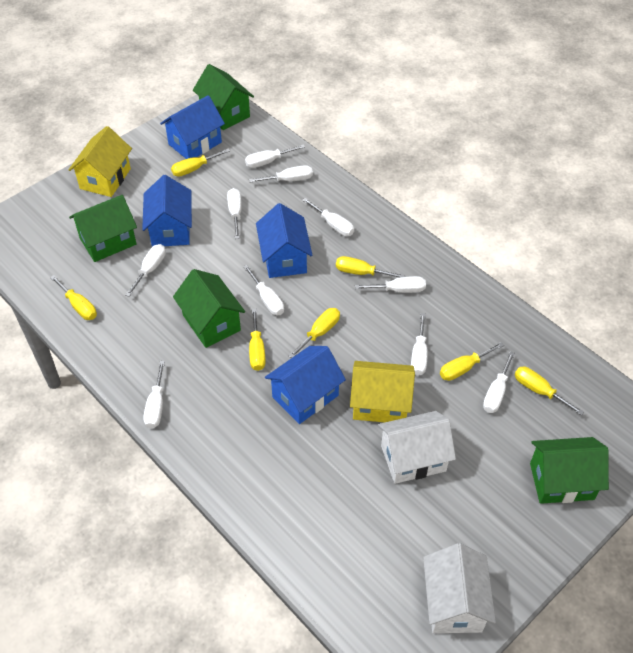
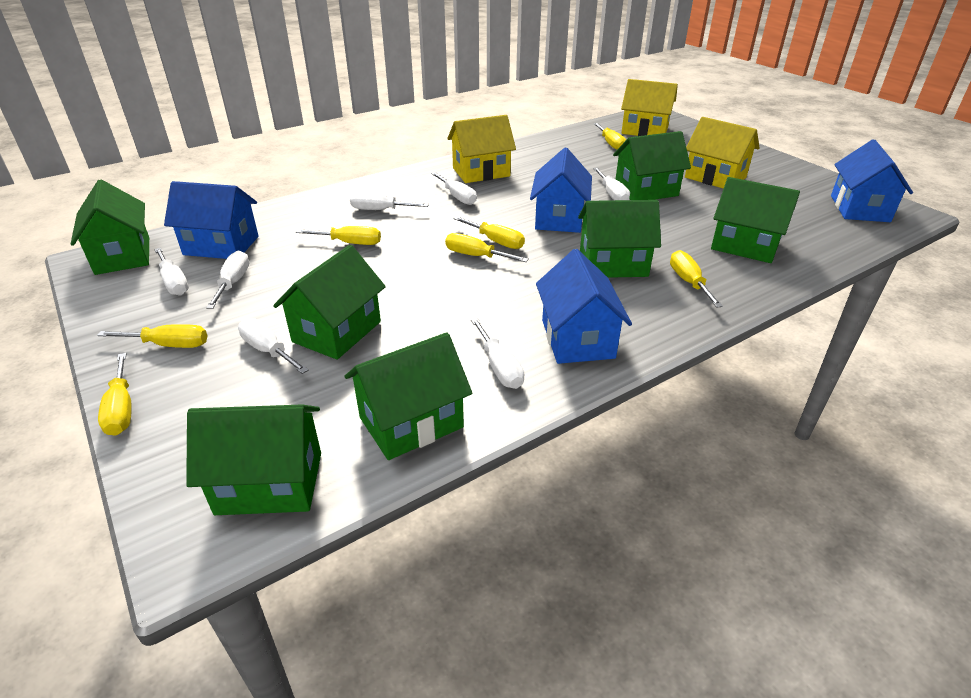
green house: 4 -> 7
white house: 2 -> 0
white screwdriver: 10 -> 7
yellow house: 2 -> 3

